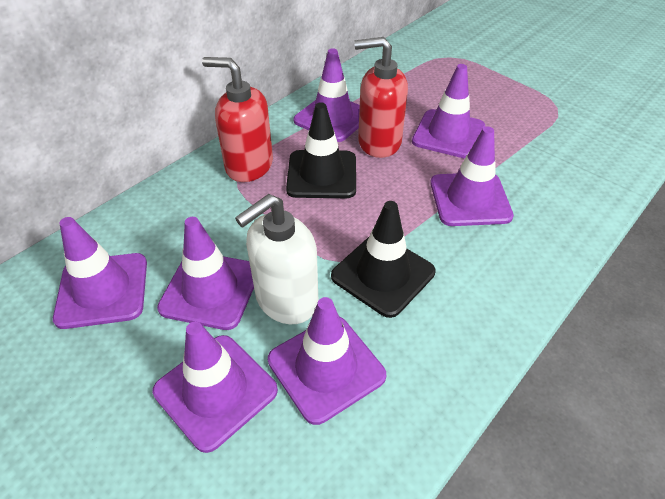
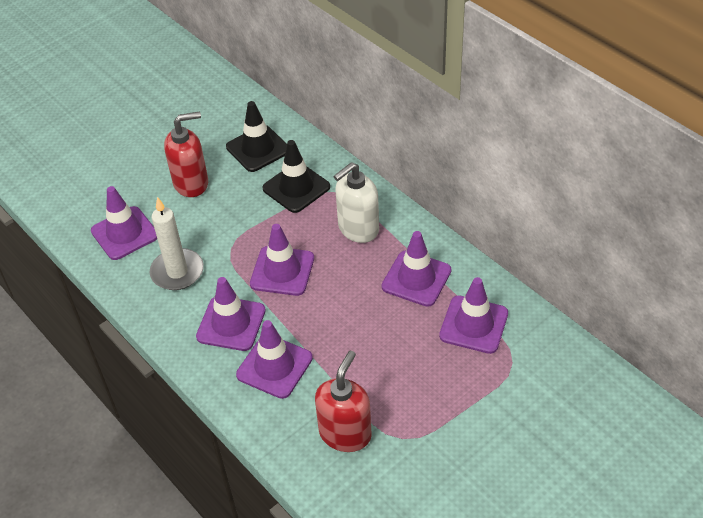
purple traffic cone: 7 -> 6
white candle: 0 -> 1

